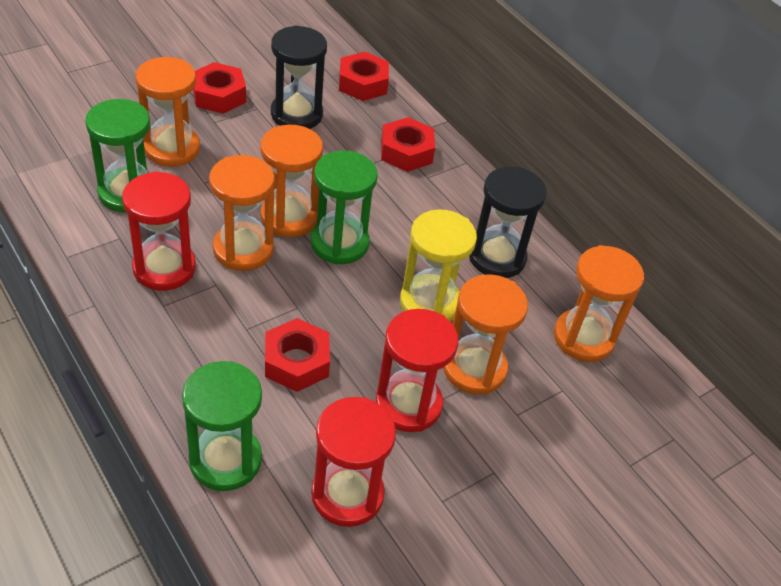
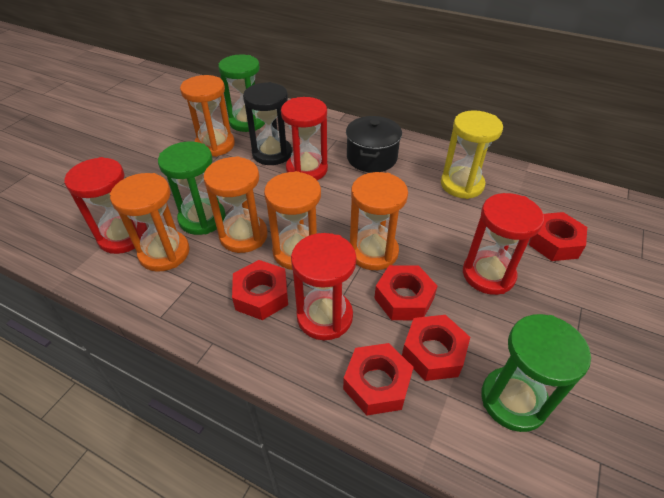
black hourglass: 2 -> 1
black pot: 0 -> 1
red hourglass: 3 -> 4
red nut: 4 -> 5

